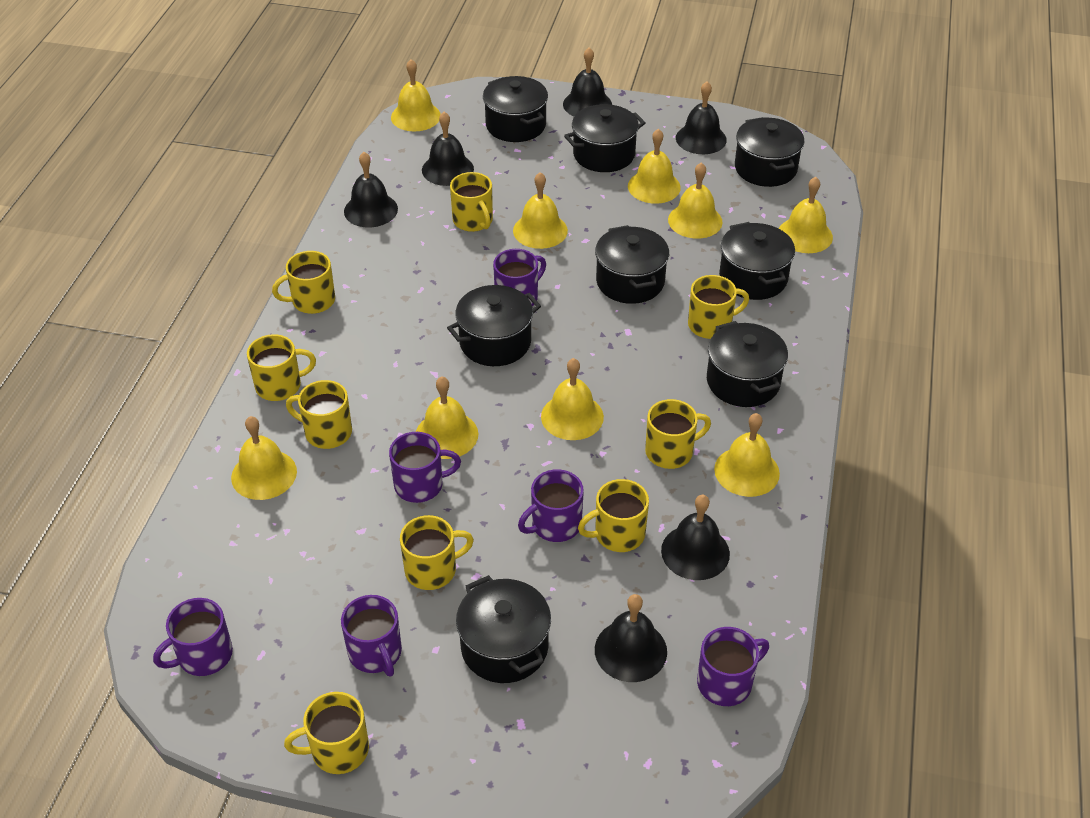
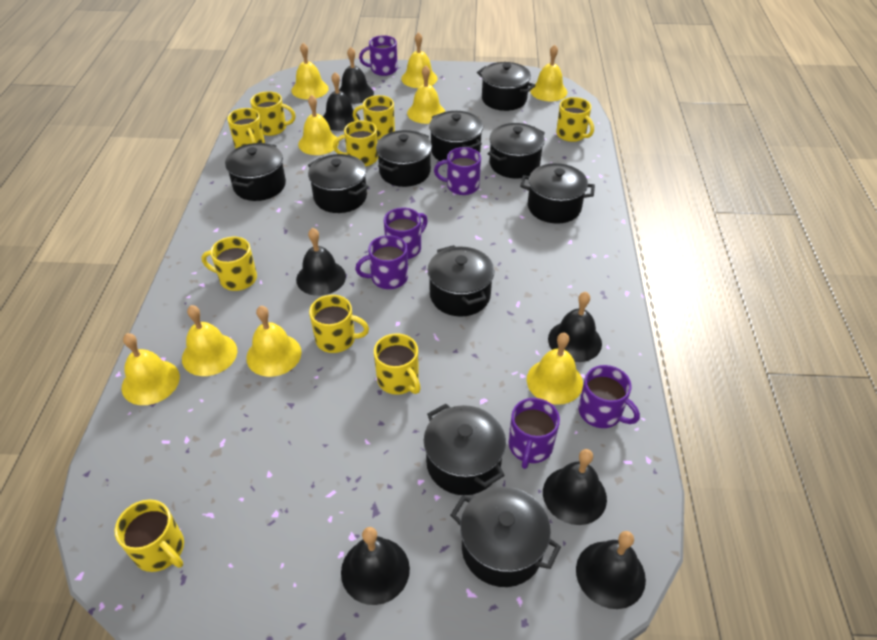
black bell: 6 -> 7
black pot: 8 -> 10

